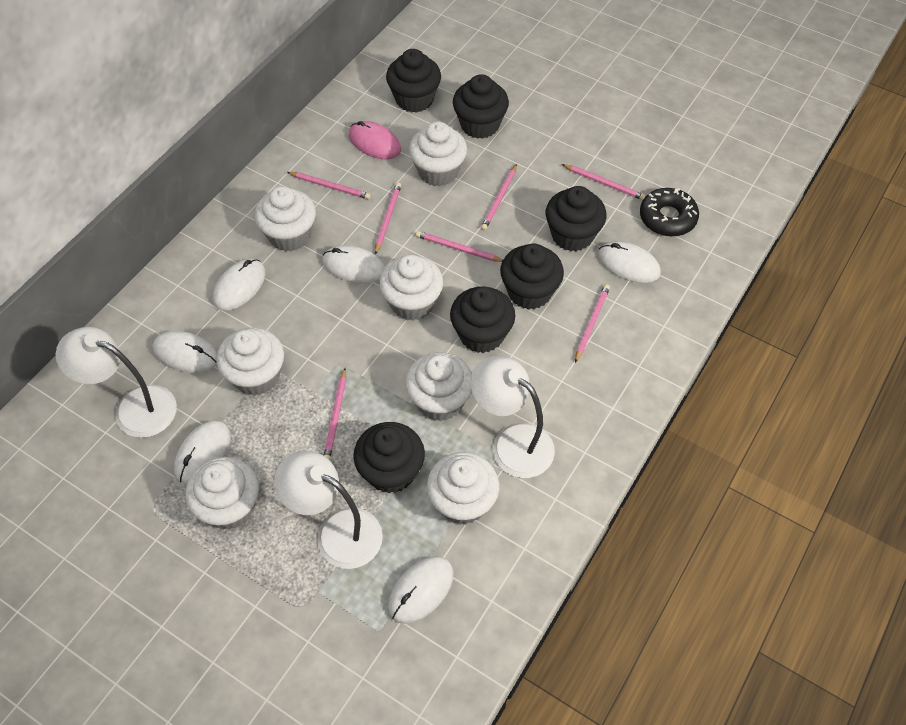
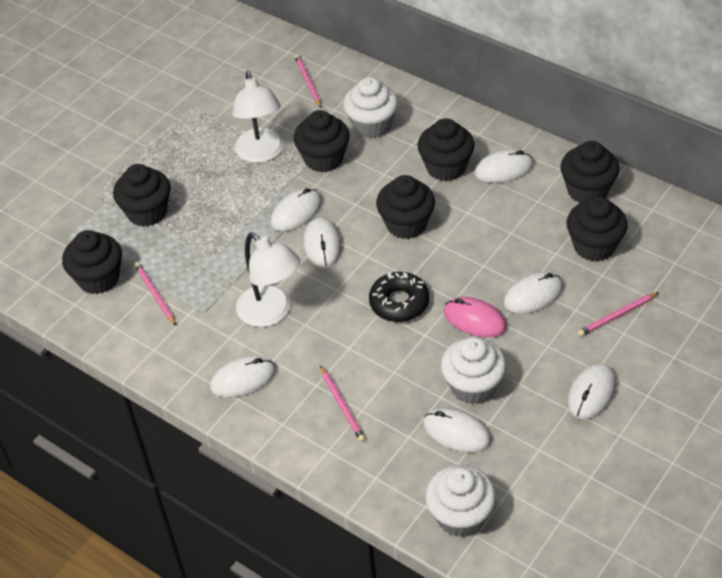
black cupcake: 6 -> 7
pink pencil: 7 -> 4
white cupcake: 7 -> 3
white lamp: 3 -> 2
white mouse: 6 -> 7

